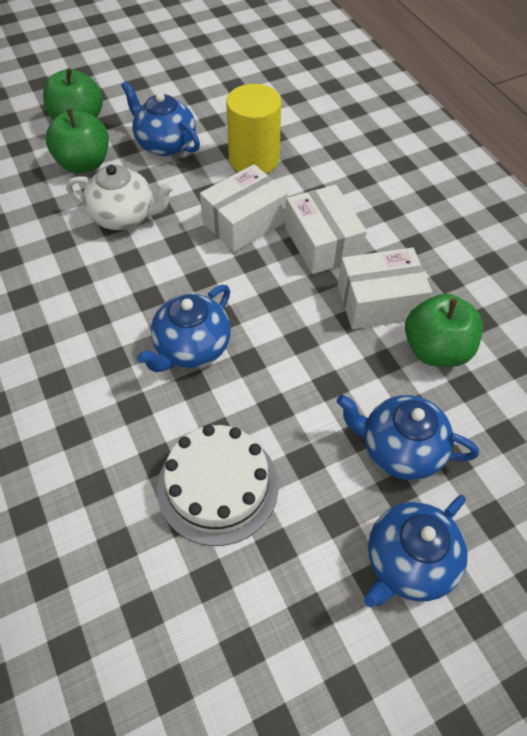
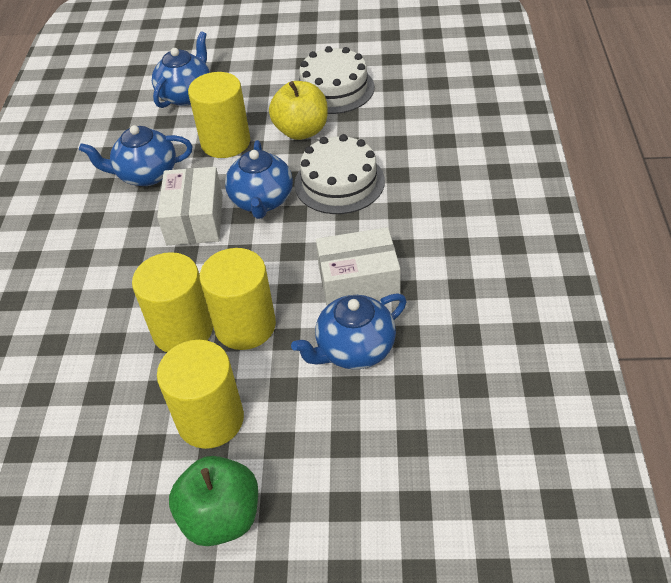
green apple: 3 -> 1
white box: 3 -> 2
white cake: 1 -> 2
white teapot: 1 -> 0
yellow apple: 0 -> 1
yellow cylinder: 1 -> 4

